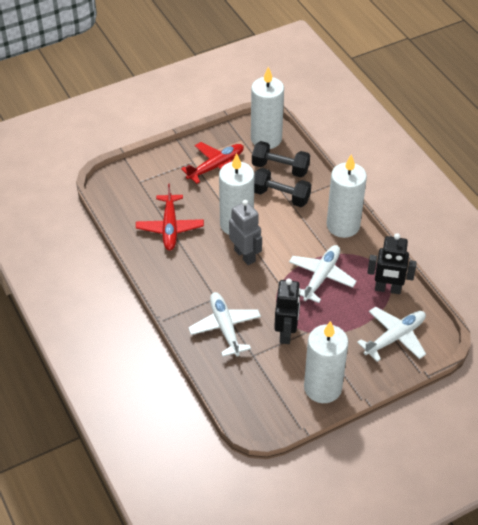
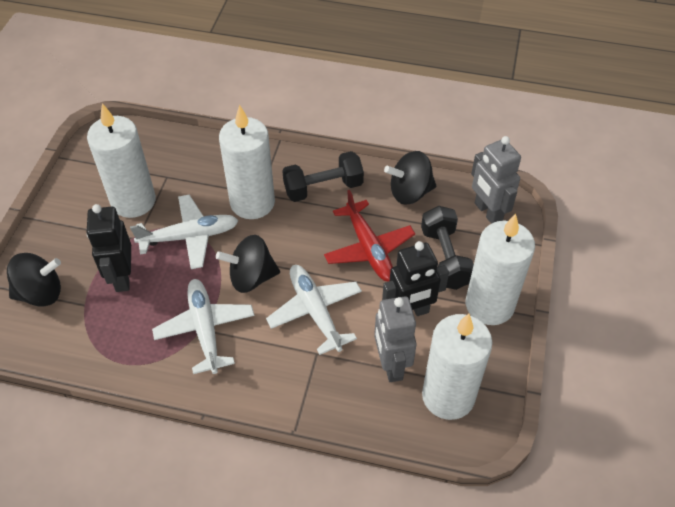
black spinning top: 0 -> 3
grey robot: 1 -> 2
red plane: 2 -> 1

